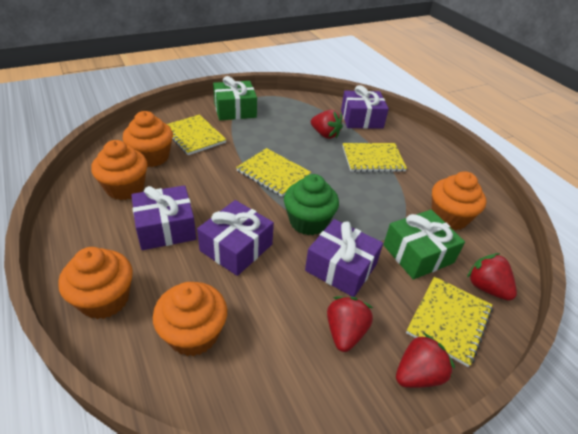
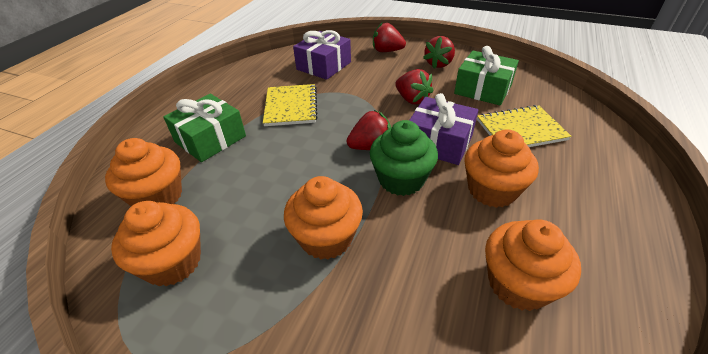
purple gift: 4 -> 2
yellow notebook: 4 -> 2

